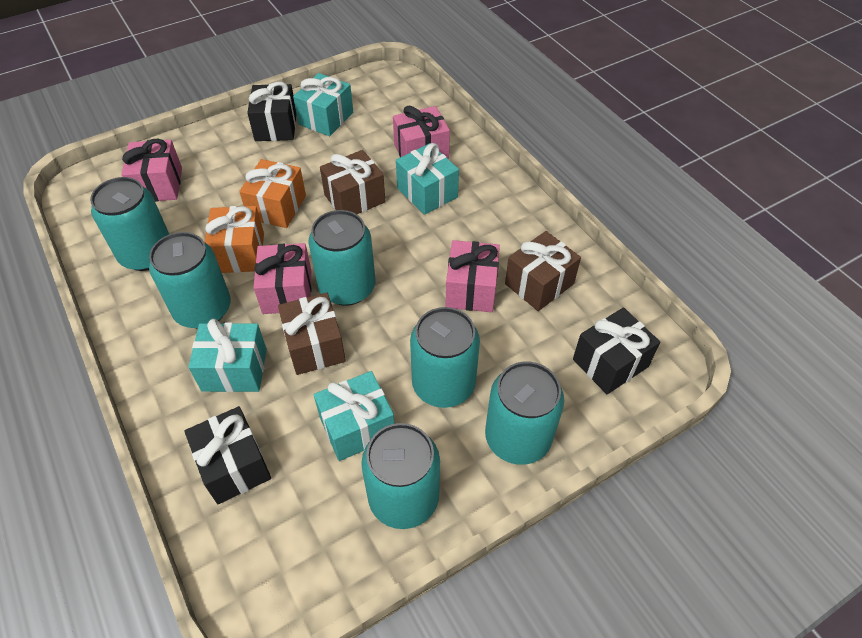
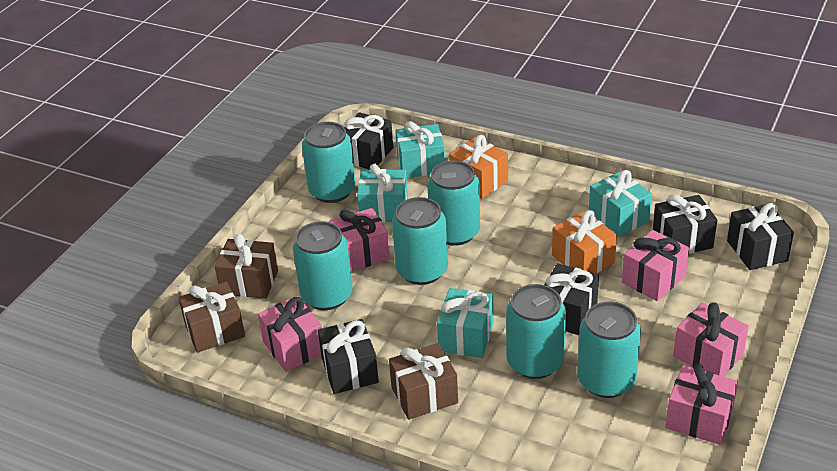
black gift: 3 -> 5
pink gift: 4 -> 5

